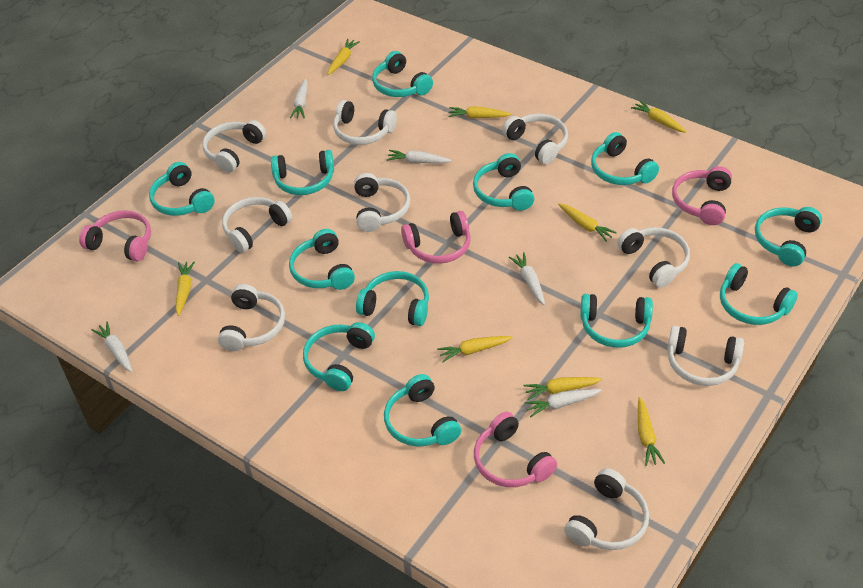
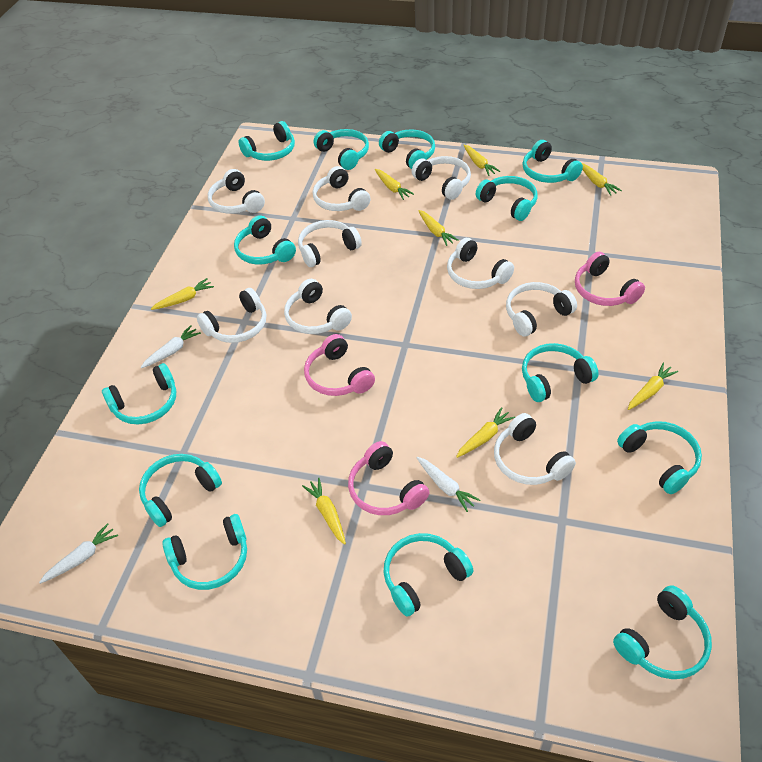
pink headphones: 4 -> 3
turquoise headphones: 12 -> 13
white carrot: 5 -> 3

